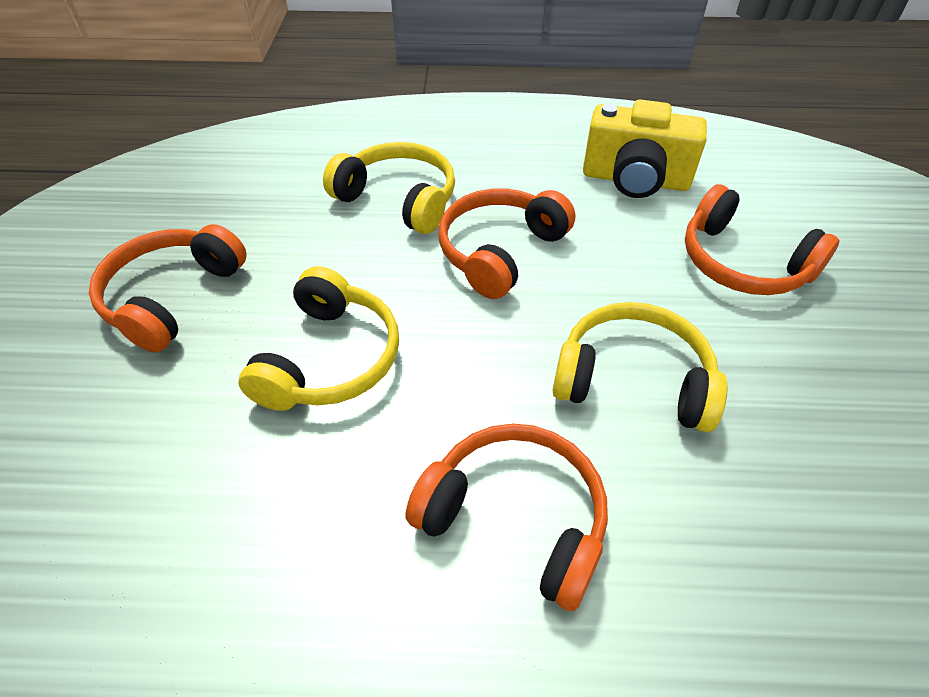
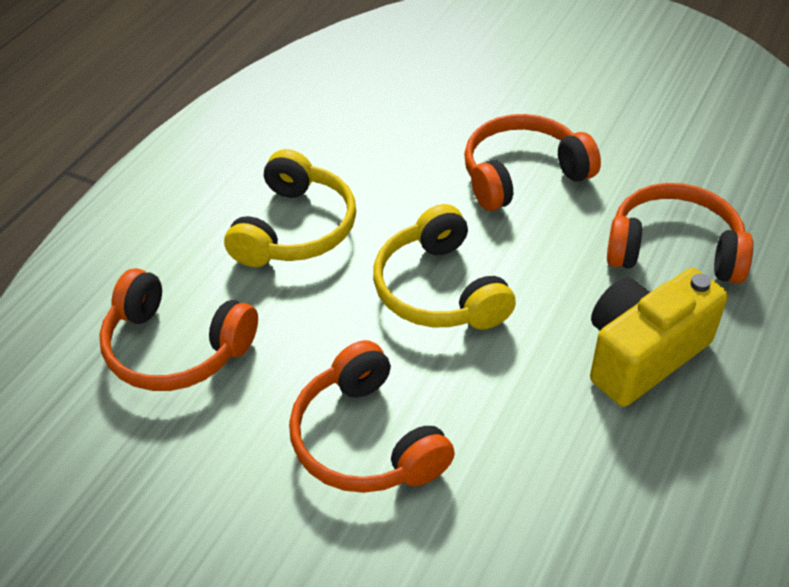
yellow headphones: 3 -> 2

